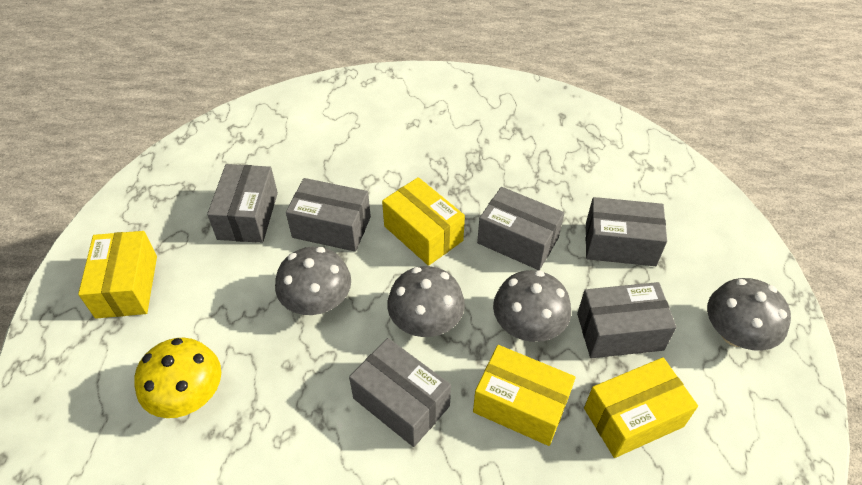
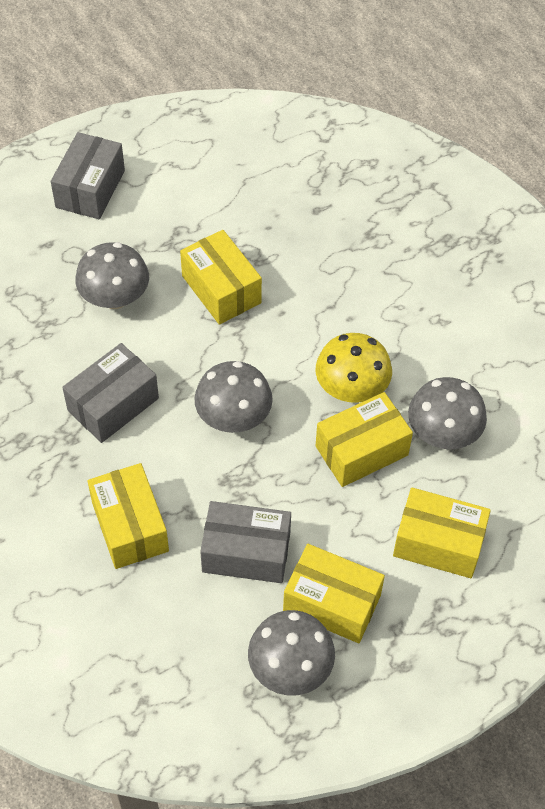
grey box: 6 -> 3
yellow box: 4 -> 5

